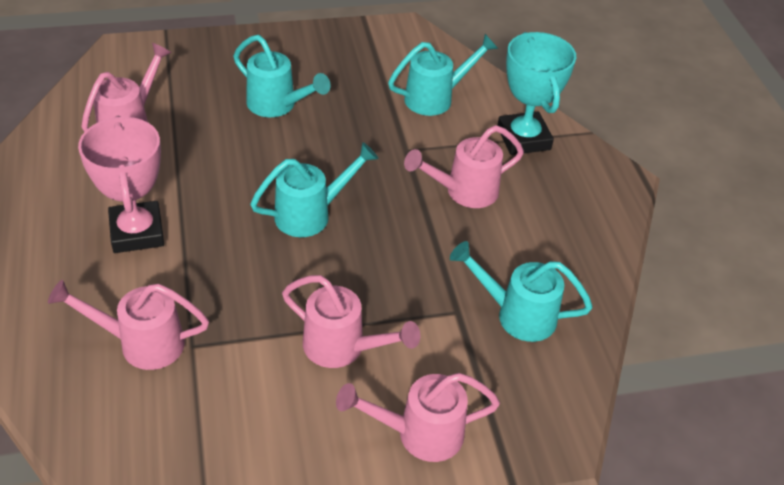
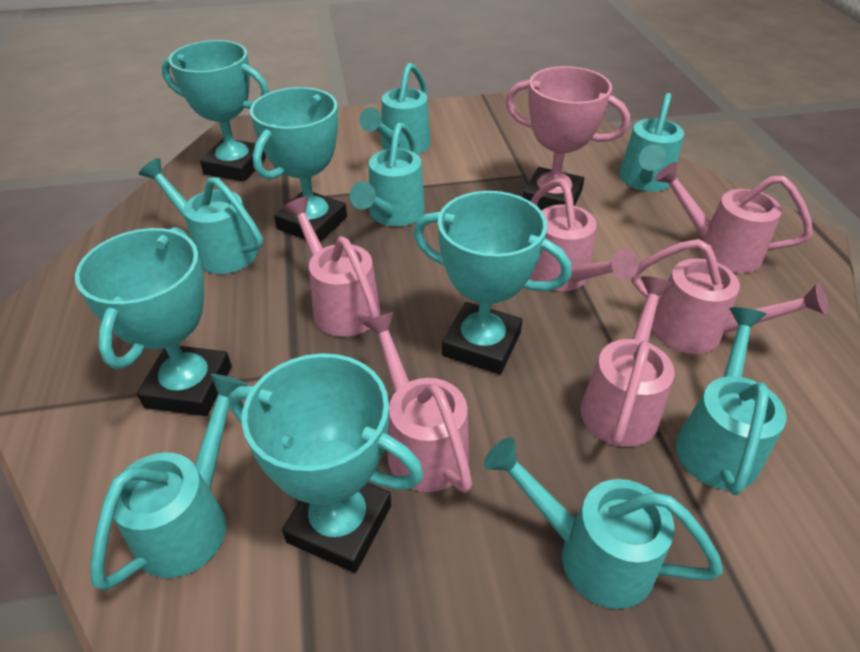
pink watering can: 5 -> 6
turquoise trophy: 1 -> 5
turquoise watering can: 4 -> 7

